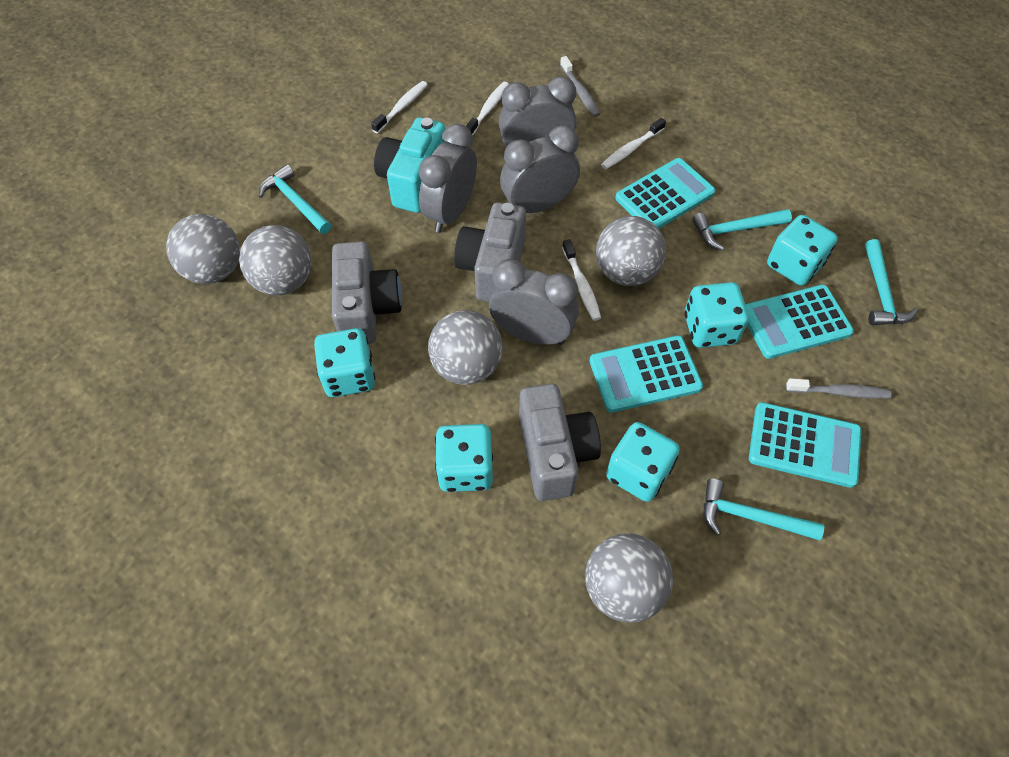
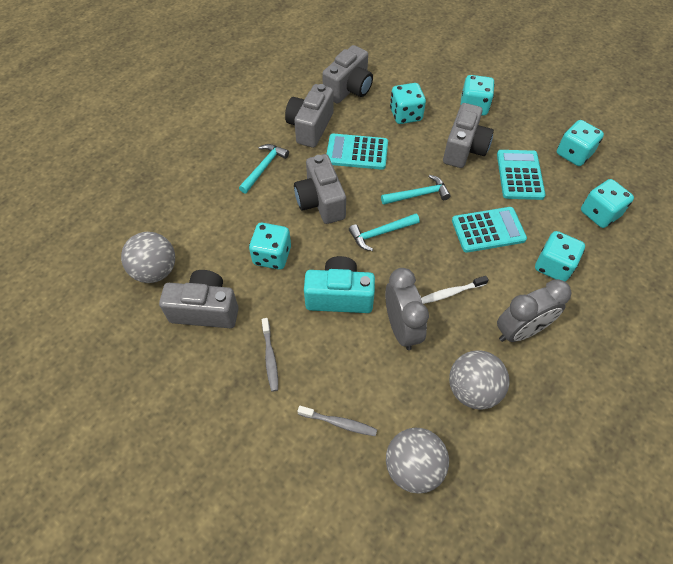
grey ball: 5 -> 3
grey camera: 3 -> 5
grey clock: 4 -> 2
turquoise calculator: 4 -> 3
turquoise dice: 5 -> 6
turquoise hammer: 4 -> 3
white toothbrush: 4 -> 1

